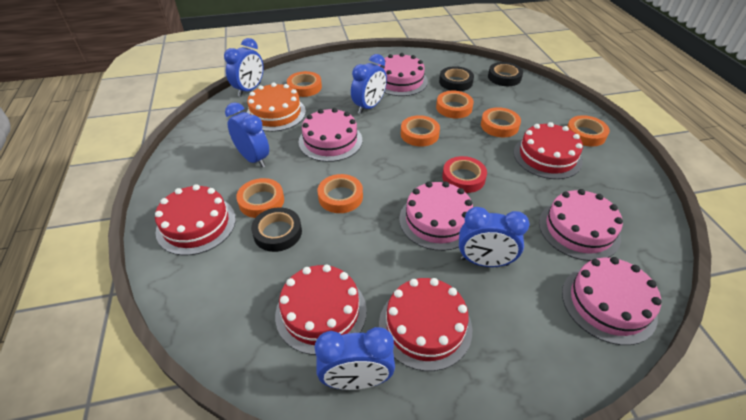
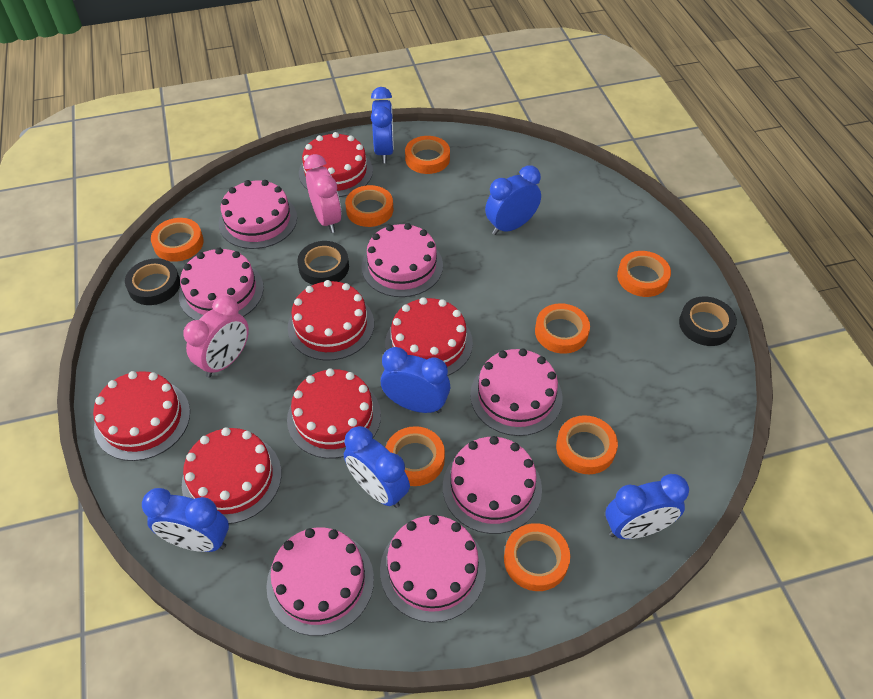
blue clock: 5 -> 6
orange cake: 1 -> 0
orange tape: 7 -> 8
pink cake: 5 -> 7
pink clock: 0 -> 2
red cake: 4 -> 6
red tape: 1 -> 0

